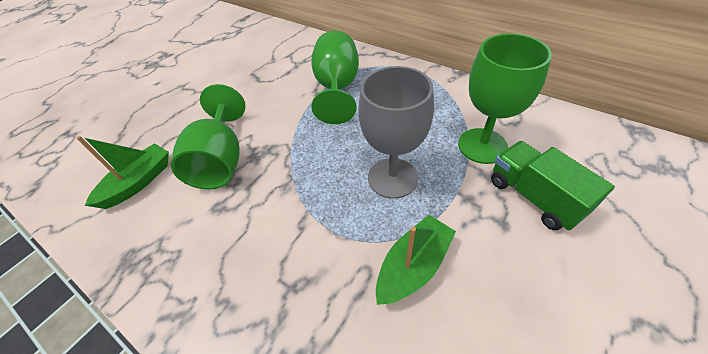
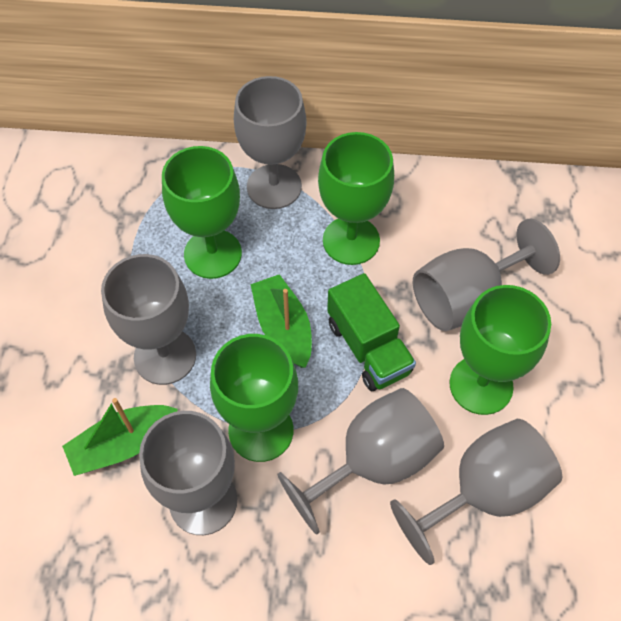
green goblet: 3 -> 4
grey goblet: 1 -> 6

